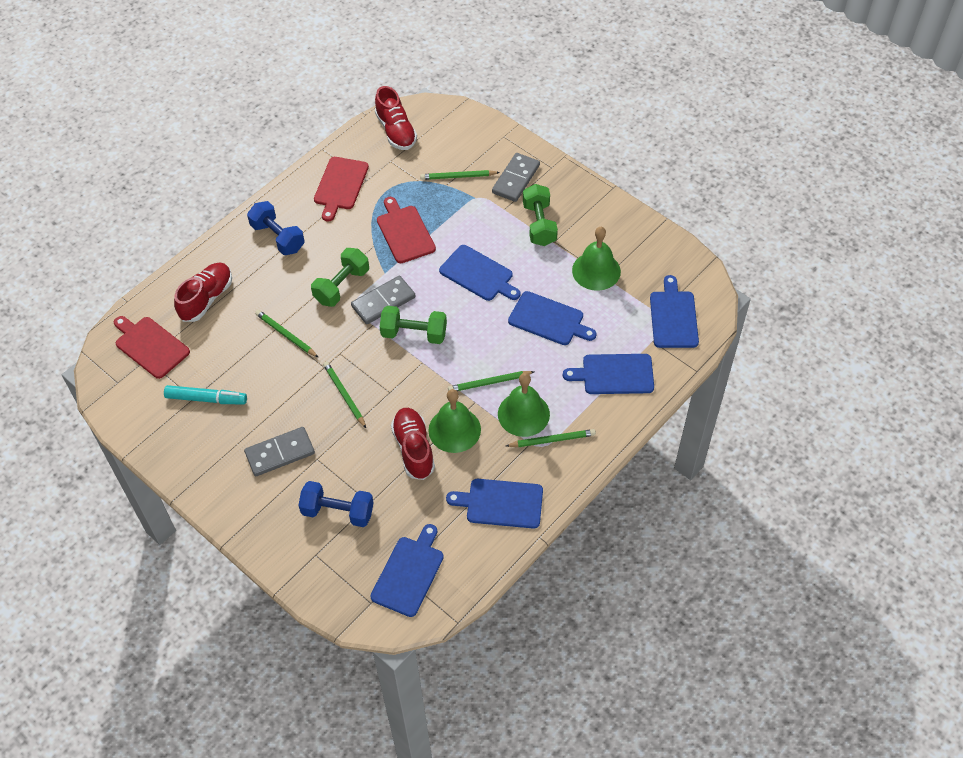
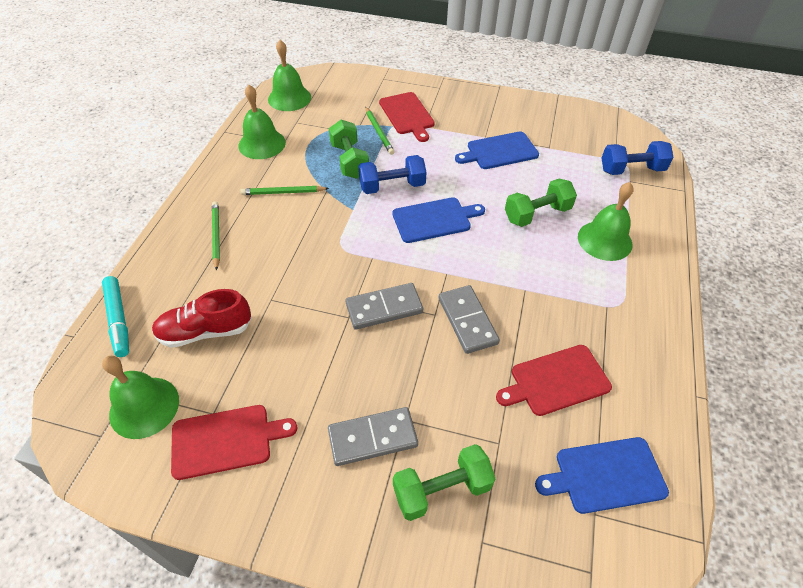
blue cutting board: 6 -> 3
green bell: 3 -> 4
green pencil: 5 -> 3
red shoe: 3 -> 1

